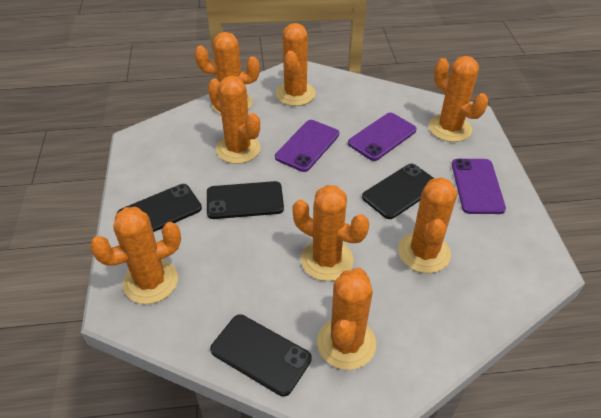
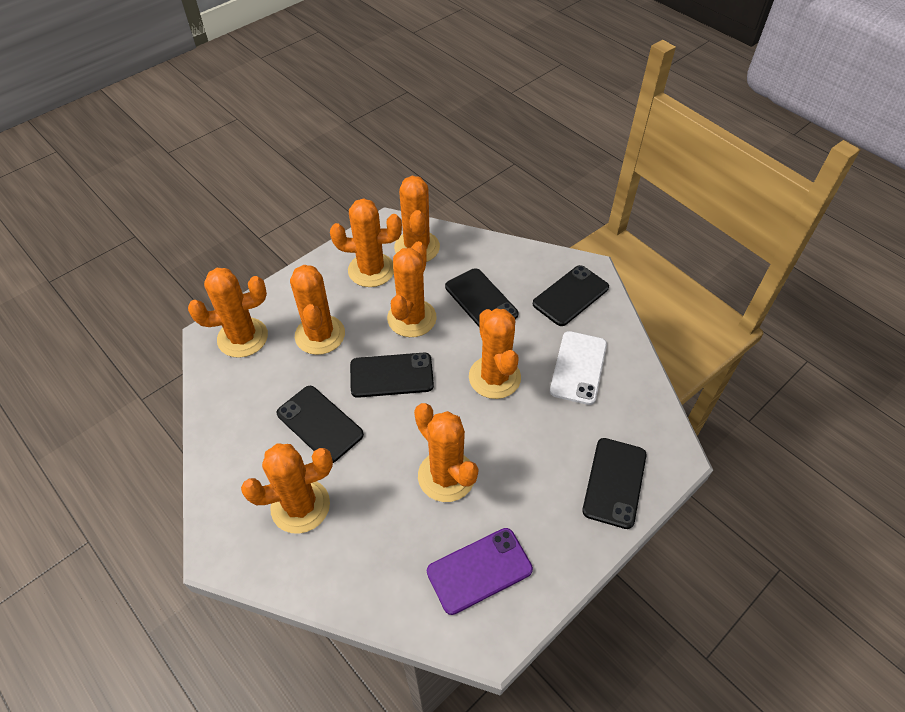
black phone: 4 -> 5
purple phone: 3 -> 1
white phone: 0 -> 1

